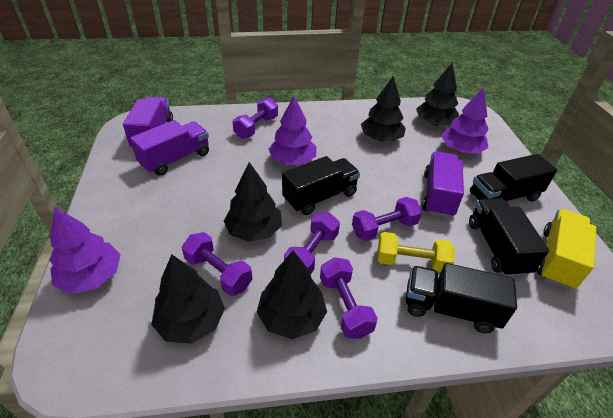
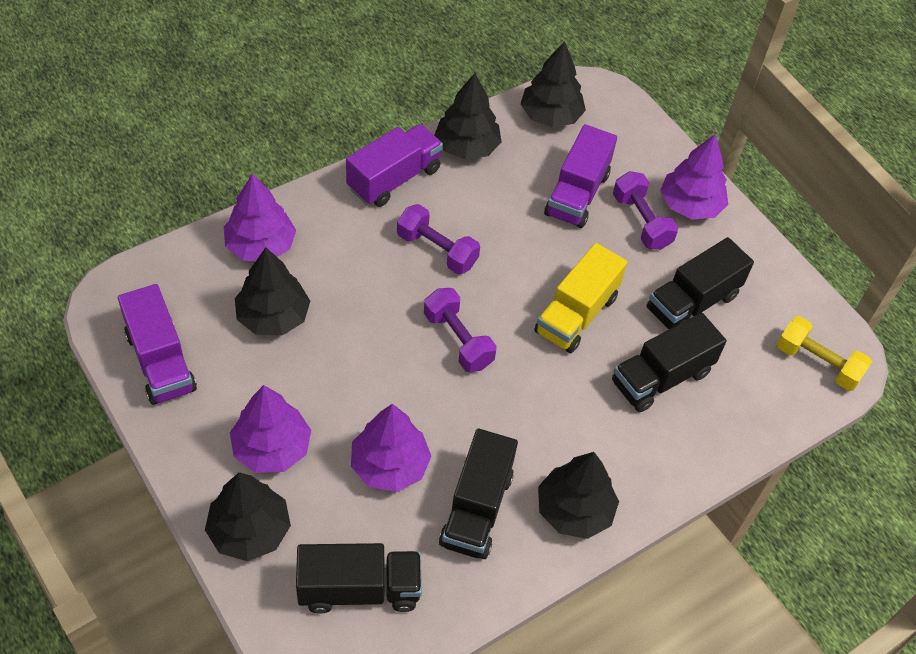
purple dumbbell: 5 -> 3
purple tree: 3 -> 4

